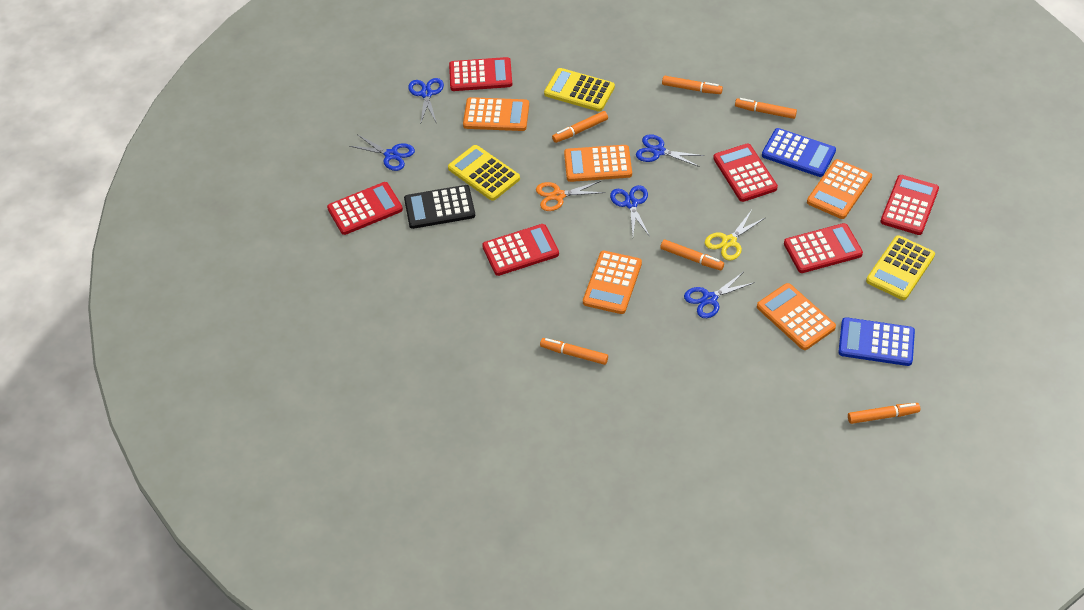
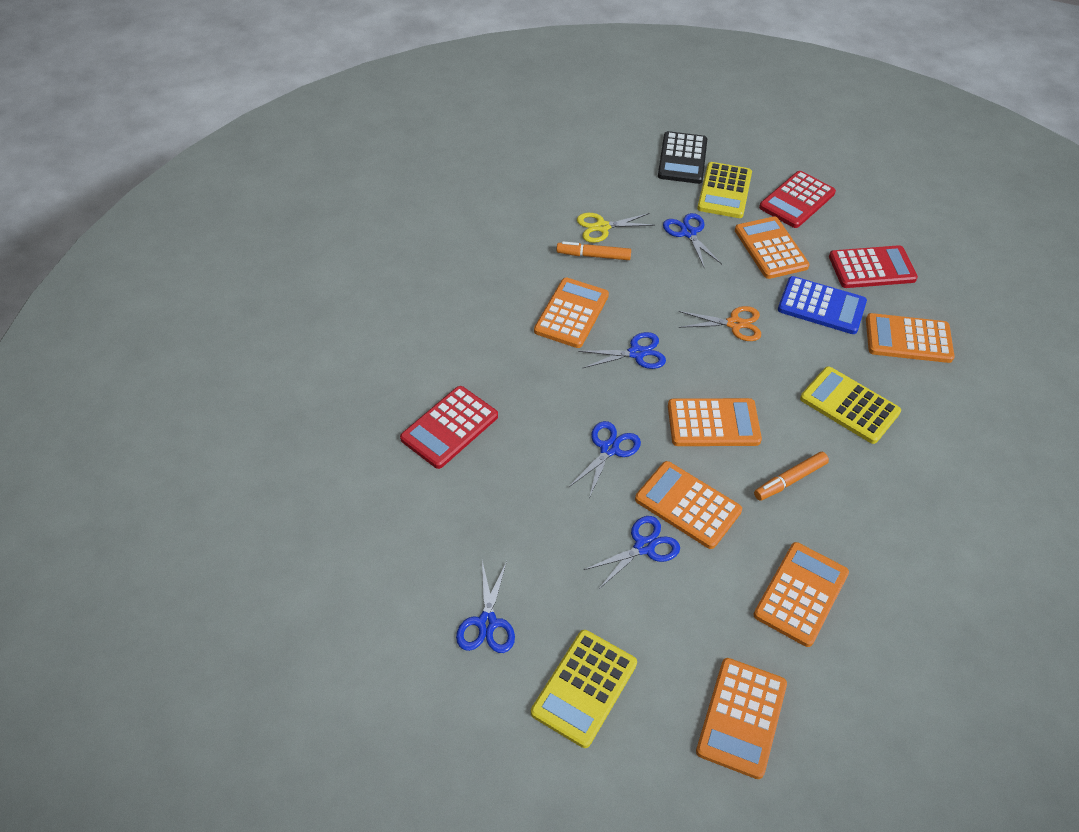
blue calculator: 2 -> 1
orange calculator: 5 -> 7
orange marker: 6 -> 2
red calculator: 6 -> 3

